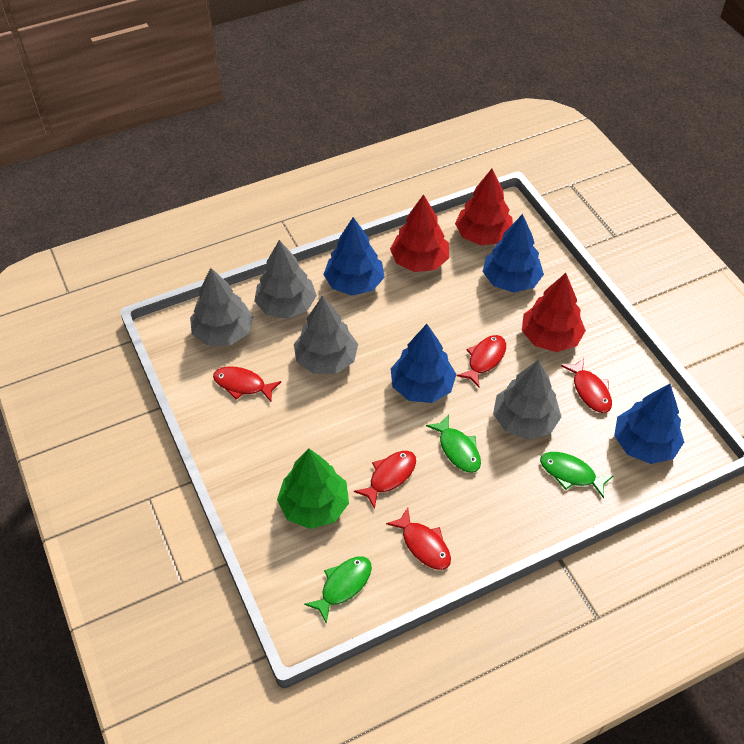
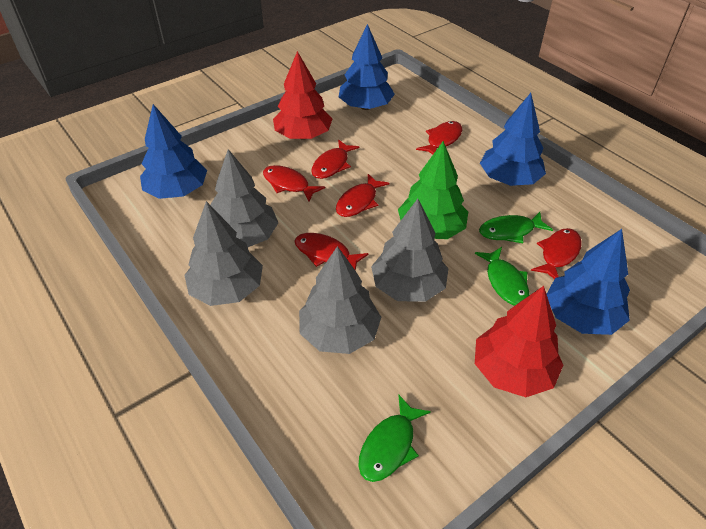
red fish: 5 -> 6
red tree: 3 -> 2

